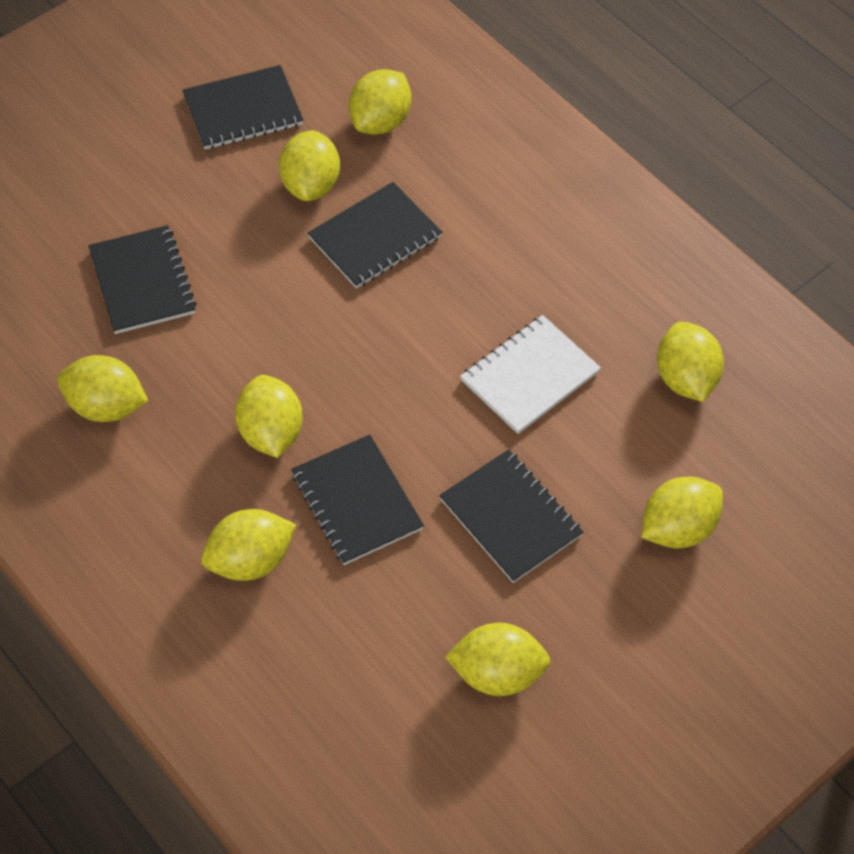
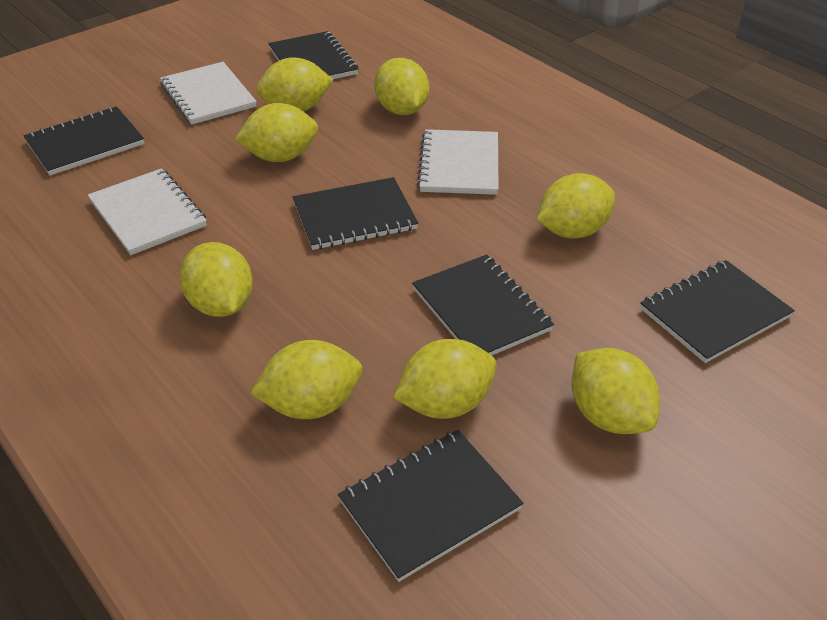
black notebook: 5 -> 6
white notebook: 1 -> 3

